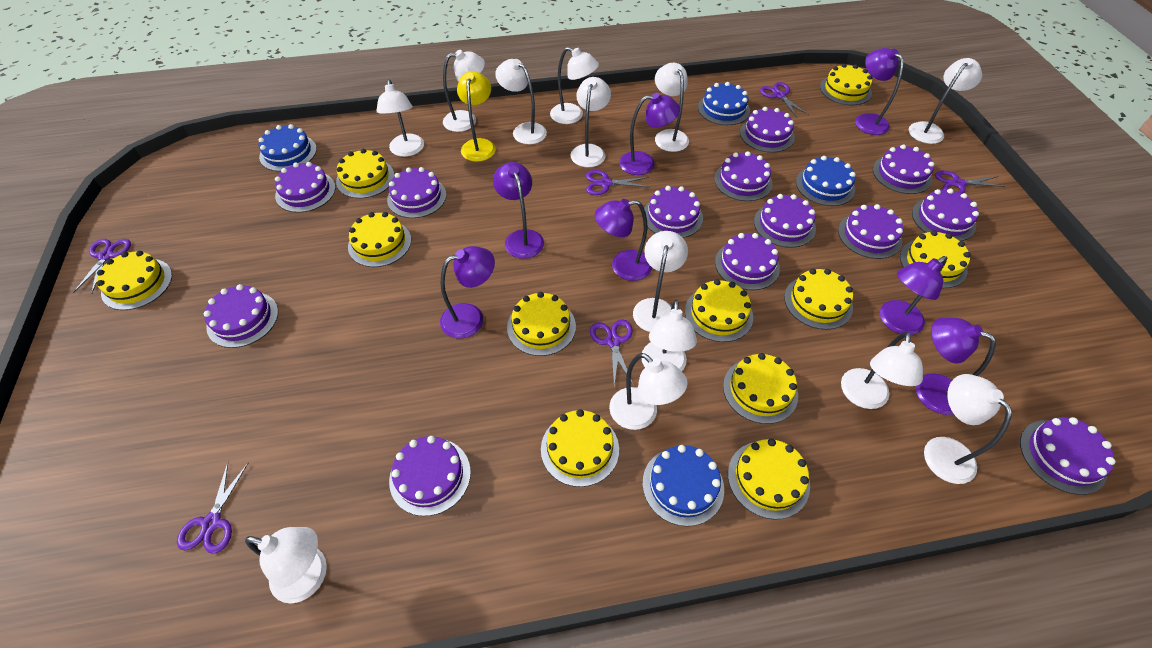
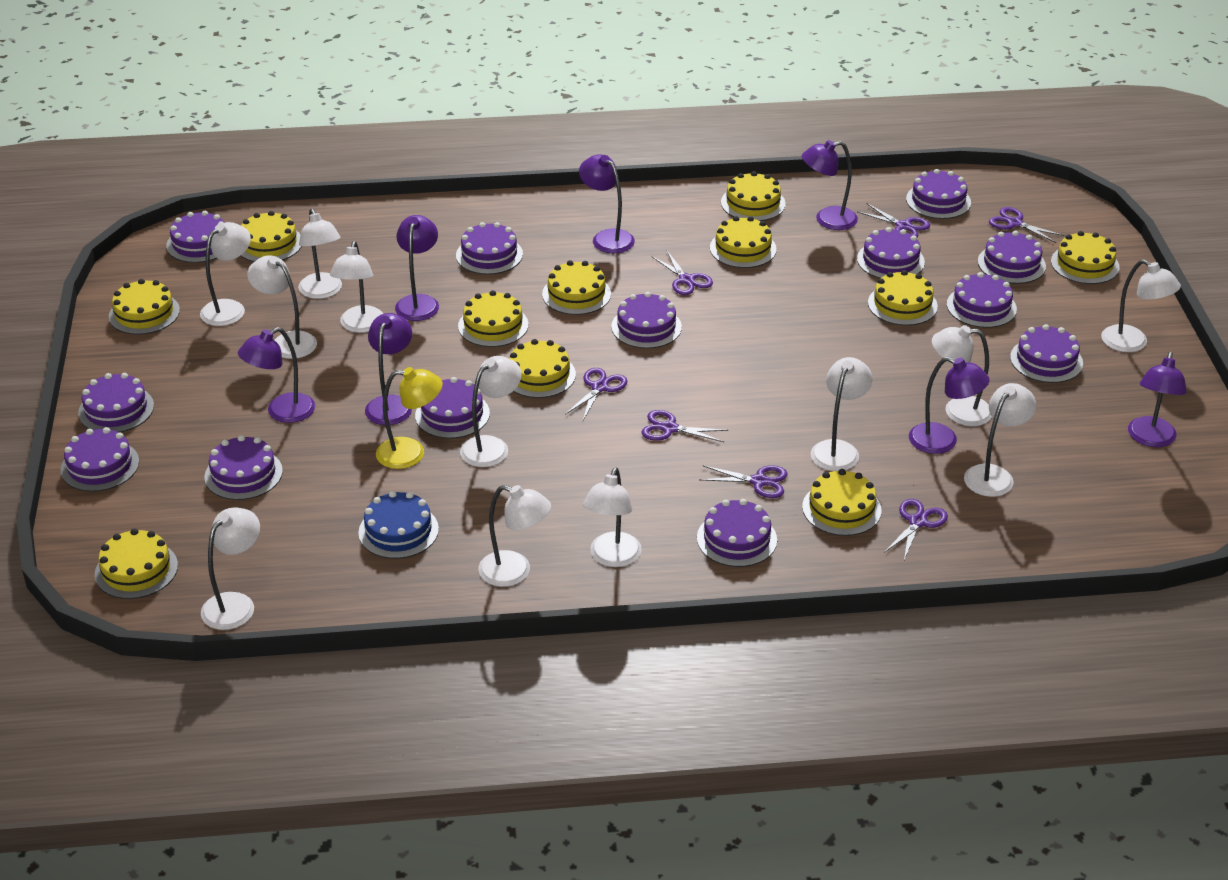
blue cake: 4 -> 1
purple scissors: 6 -> 7
white lamp: 13 -> 12

